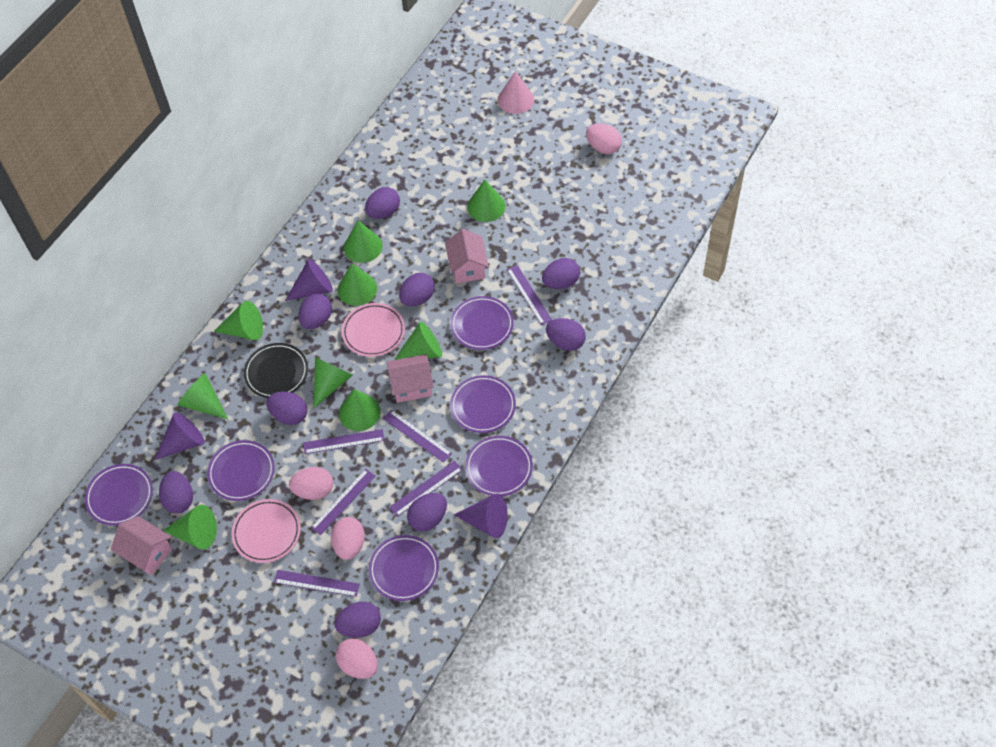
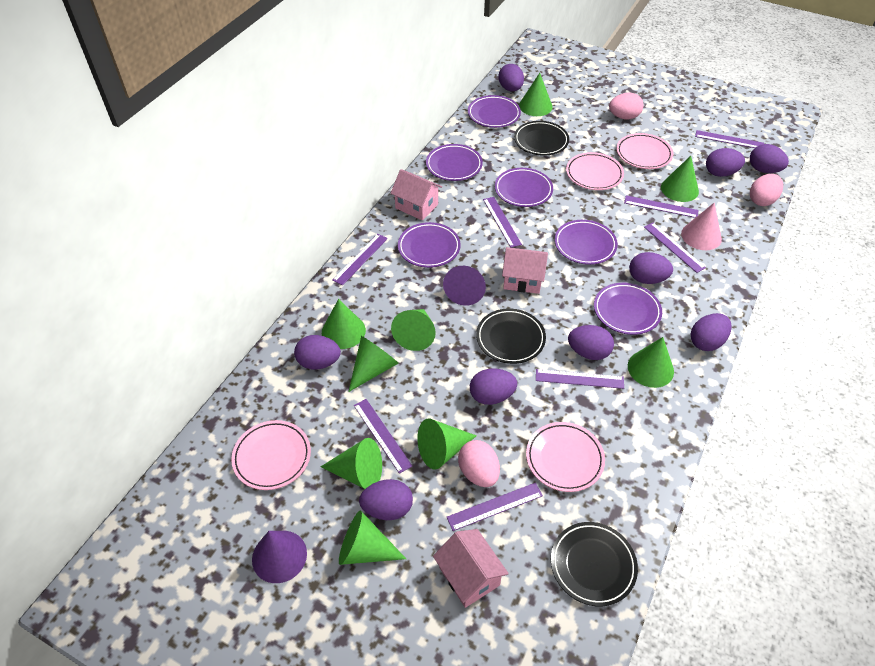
black plate: 1 -> 3
pink egg: 4 -> 3
pink plate: 2 -> 4
purple cone: 3 -> 2
purple ruler: 6 -> 8

